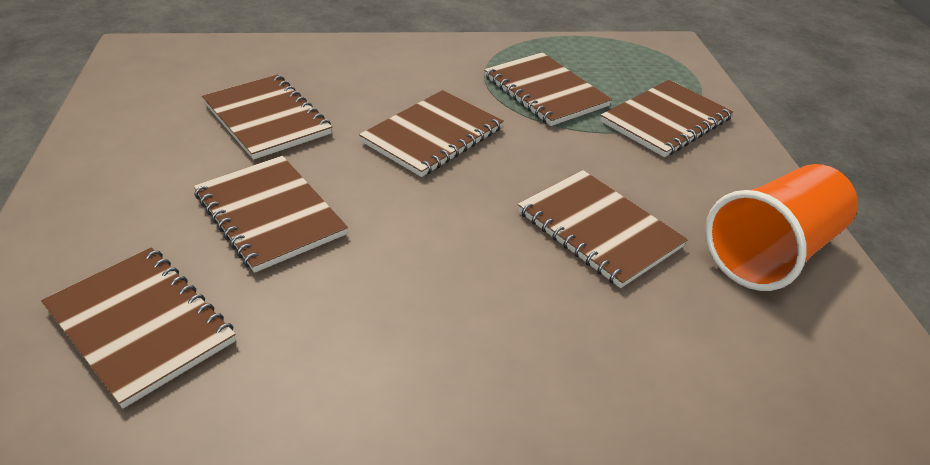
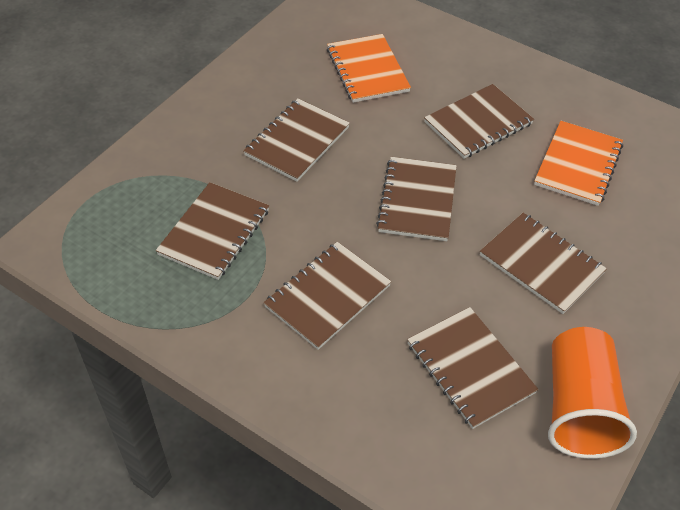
orange notebook: 0 -> 2

